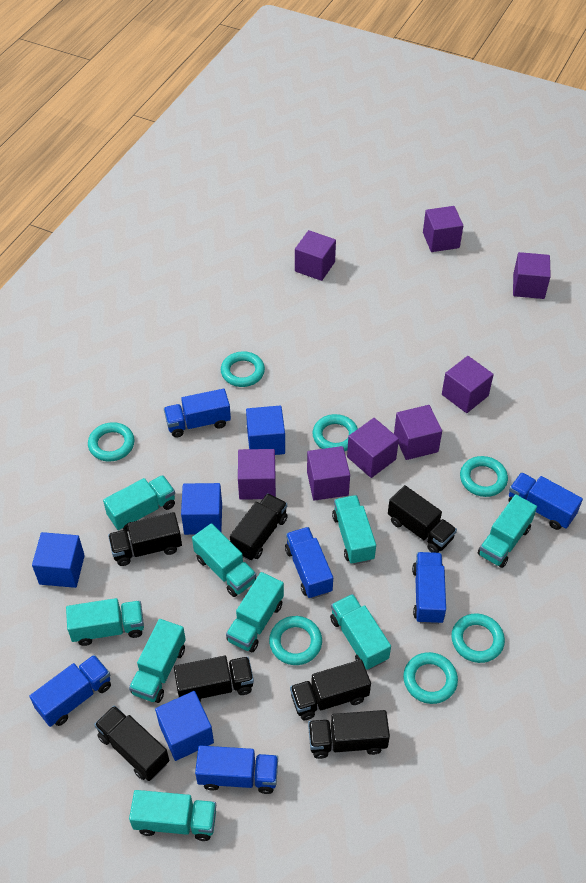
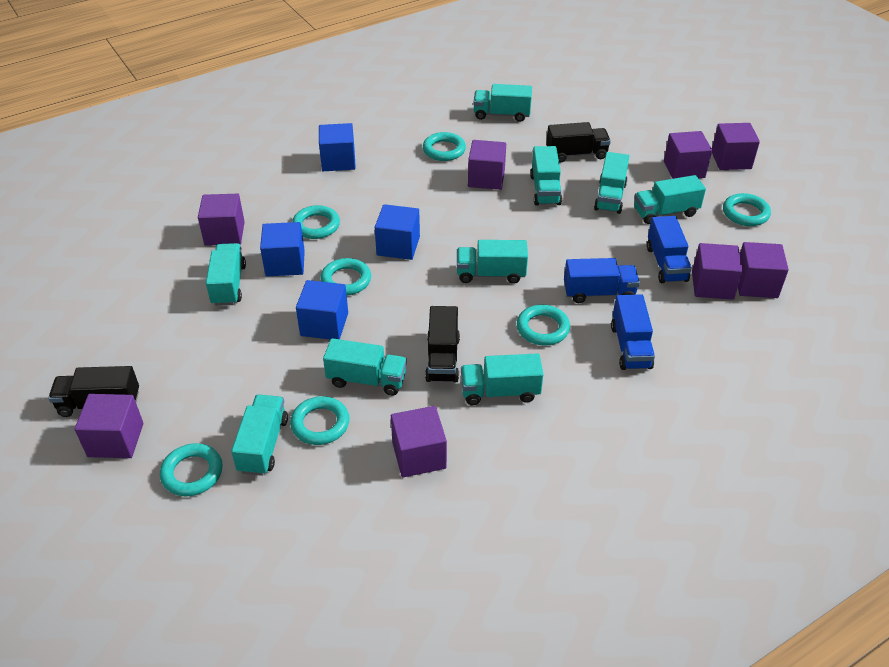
black truck: 7 -> 3
blue truck: 6 -> 3

